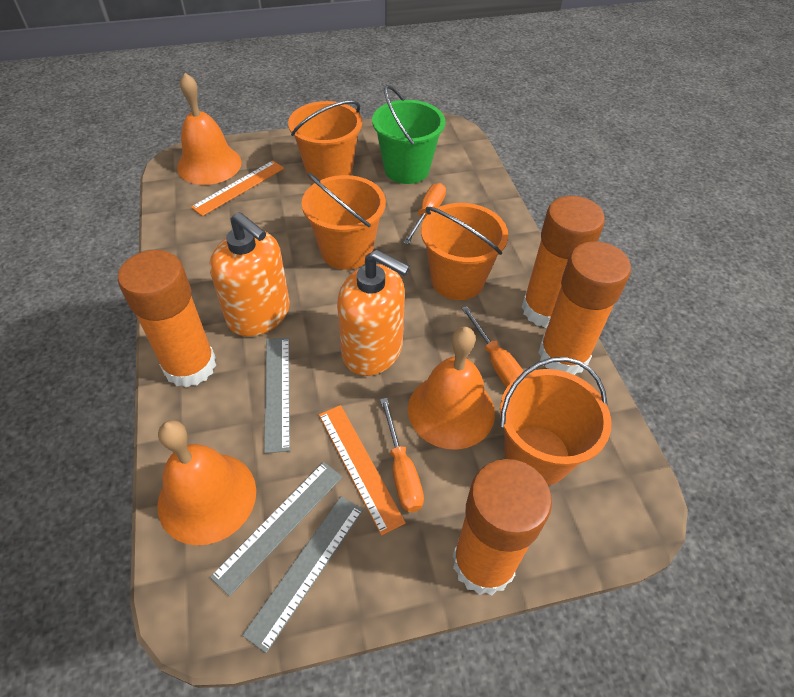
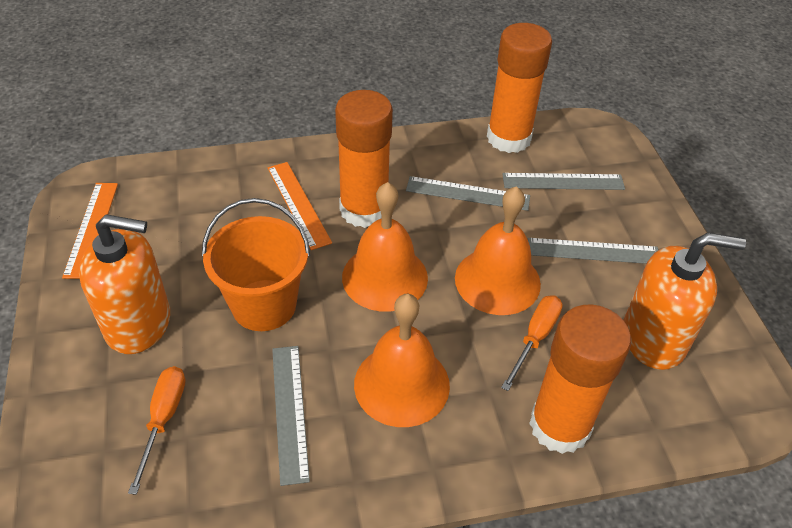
green bucket: 1 -> 0
grey ruler: 3 -> 4
orange bucket: 4 -> 1
orange glue stick: 4 -> 3
orange screwdriver: 3 -> 2

